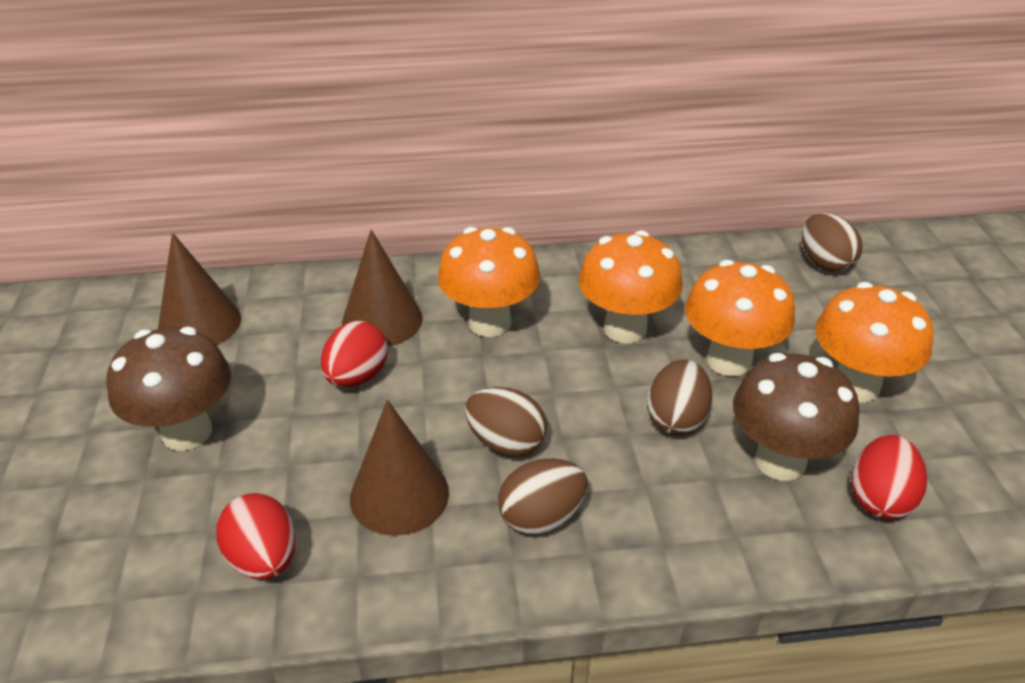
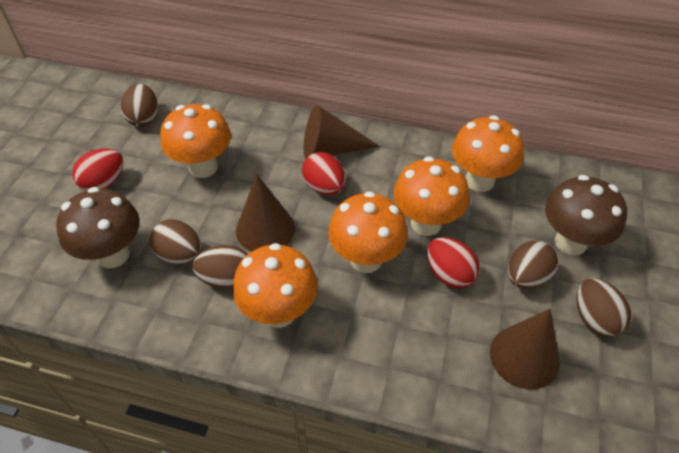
brown egg: 4 -> 5
orange mushroom: 4 -> 5

